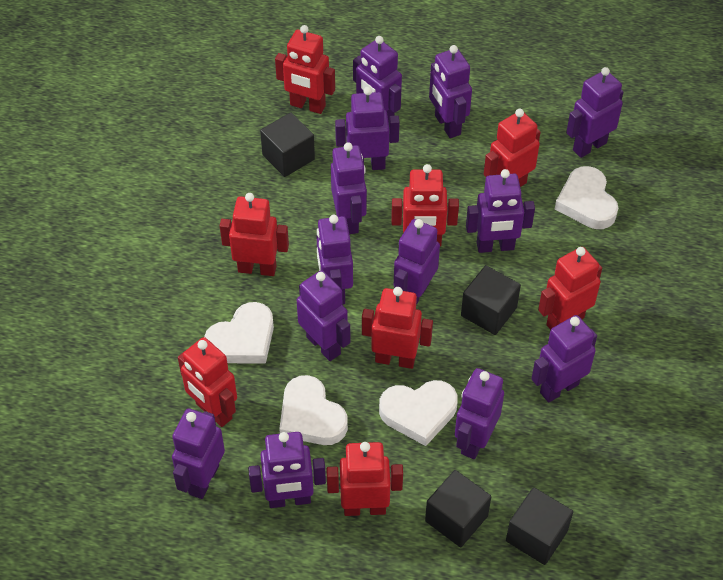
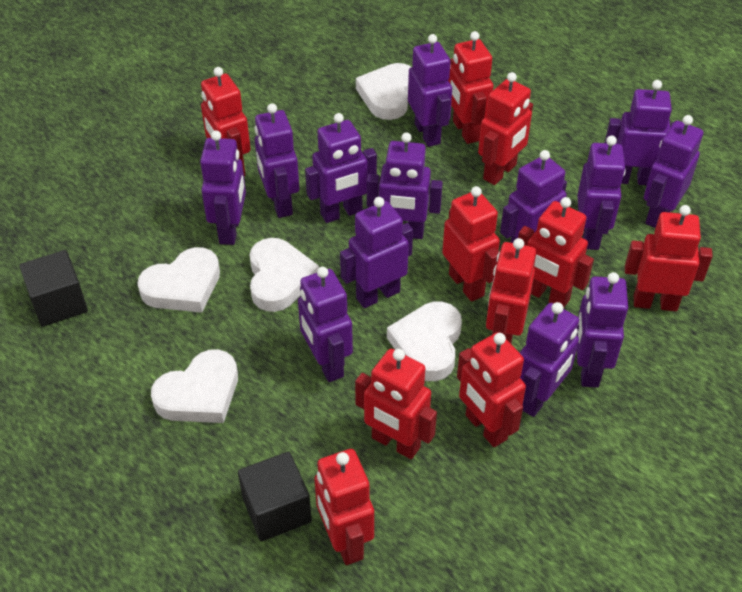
black cube: 4 -> 2
red robot: 8 -> 10
white heart: 4 -> 5

